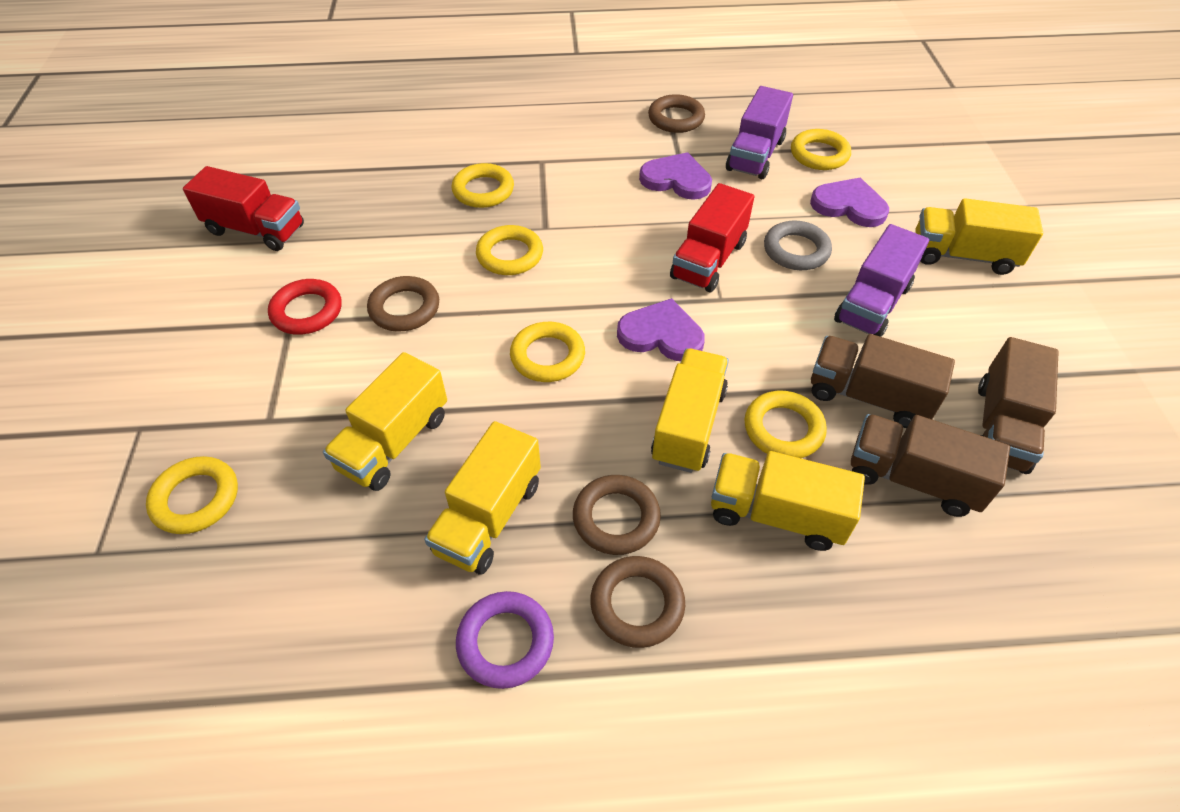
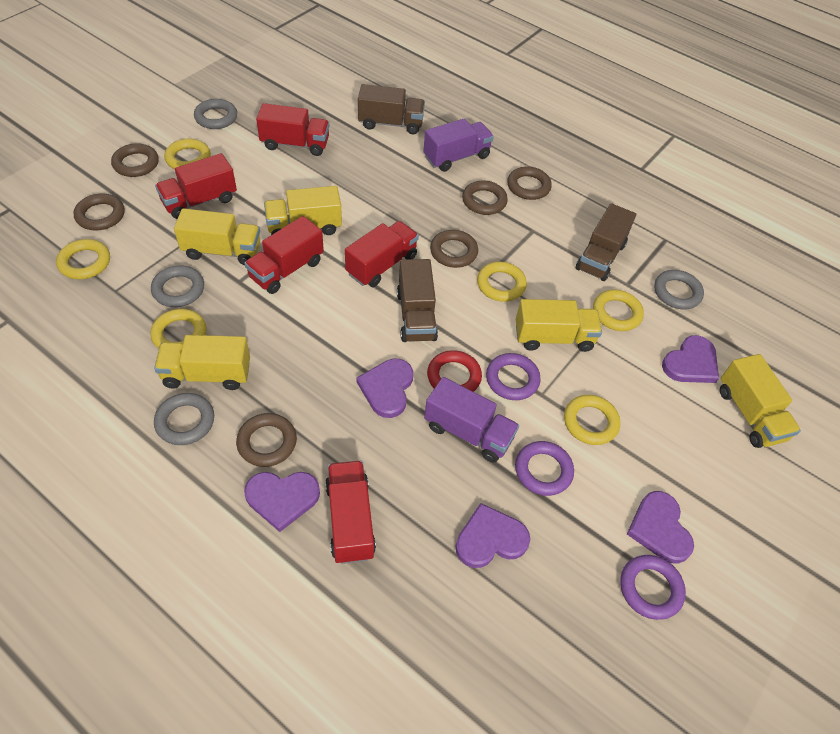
brown ring: 4 -> 6
grey ring: 1 -> 4
purple heart: 3 -> 5
purple ring: 1 -> 3
red truck: 2 -> 5

